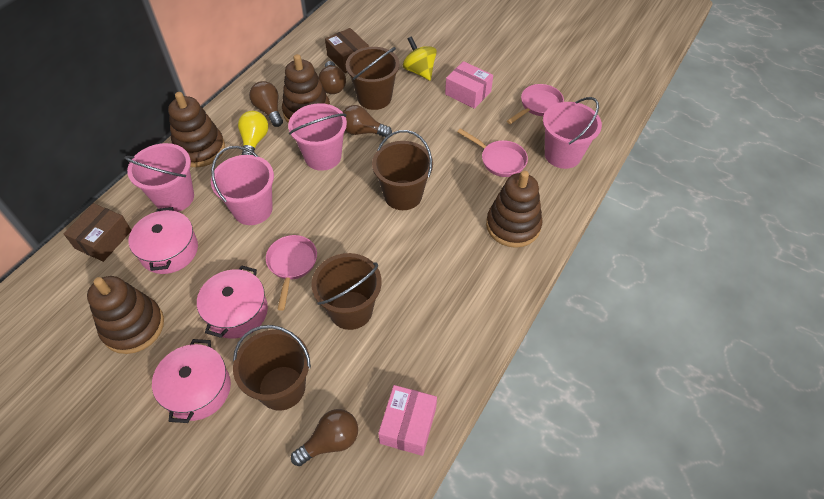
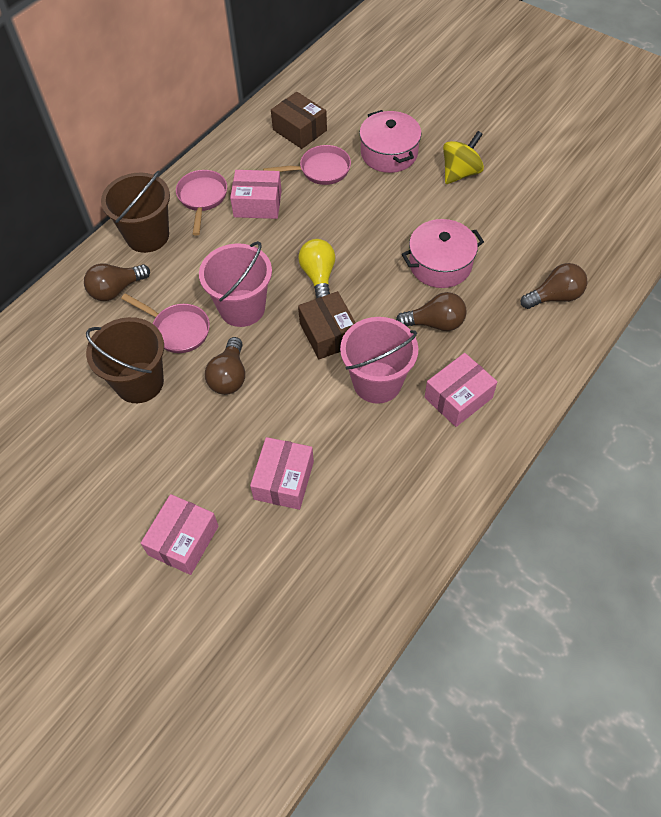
brown bucket: 4 -> 2
brown stacking toy: 4 -> 0
pink box: 2 -> 4
pink bucket: 4 -> 2
pink pot: 3 -> 2

